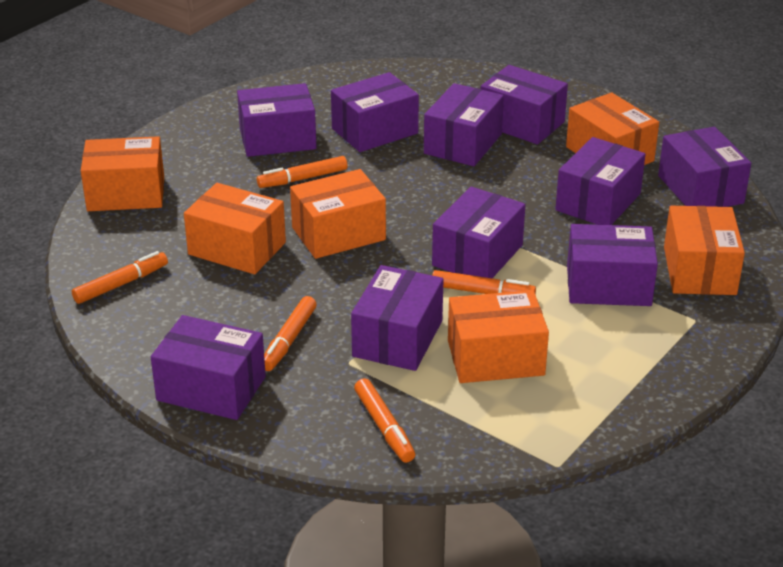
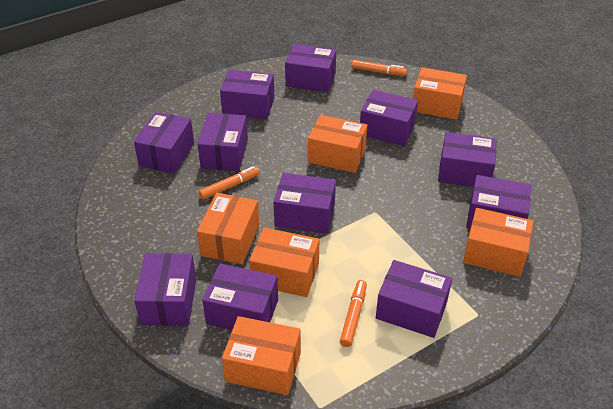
orange marker: 5 -> 3
purple box: 10 -> 11

